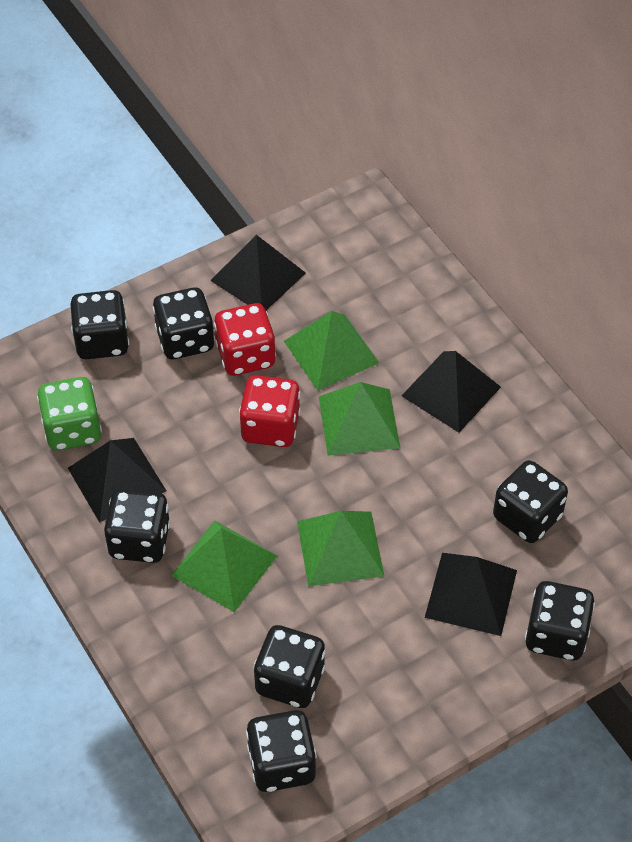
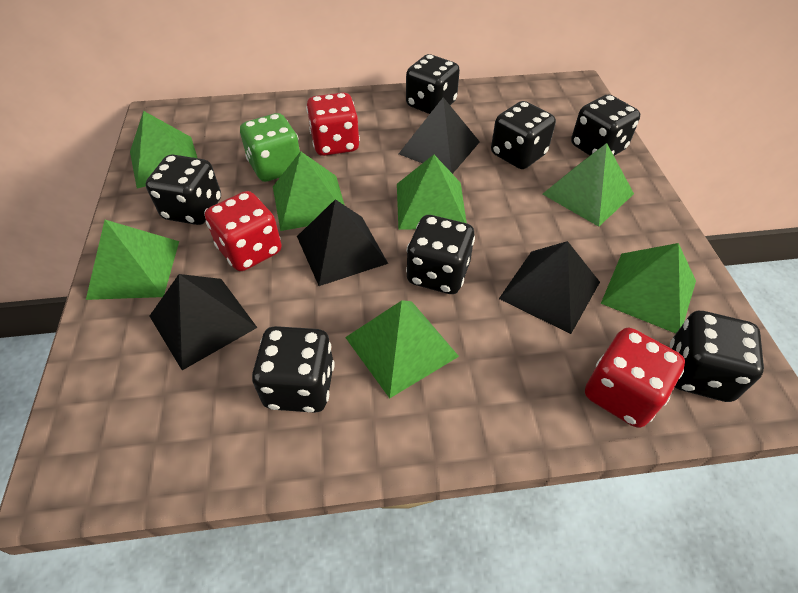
green pyramid: 4 -> 7
red dice: 2 -> 3

